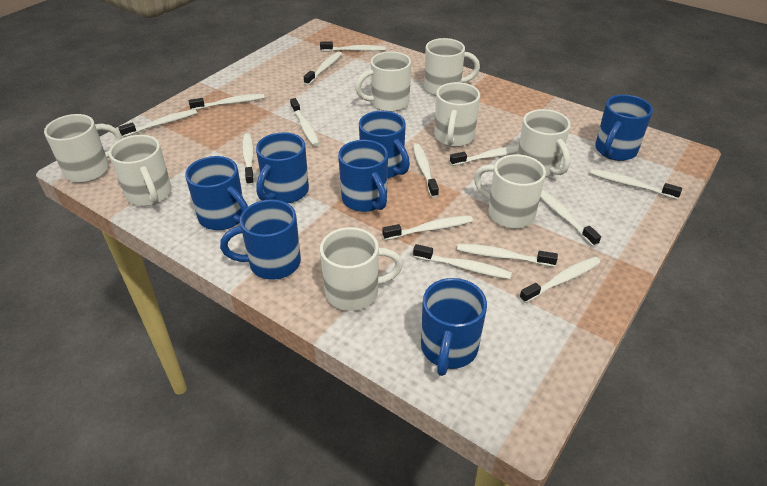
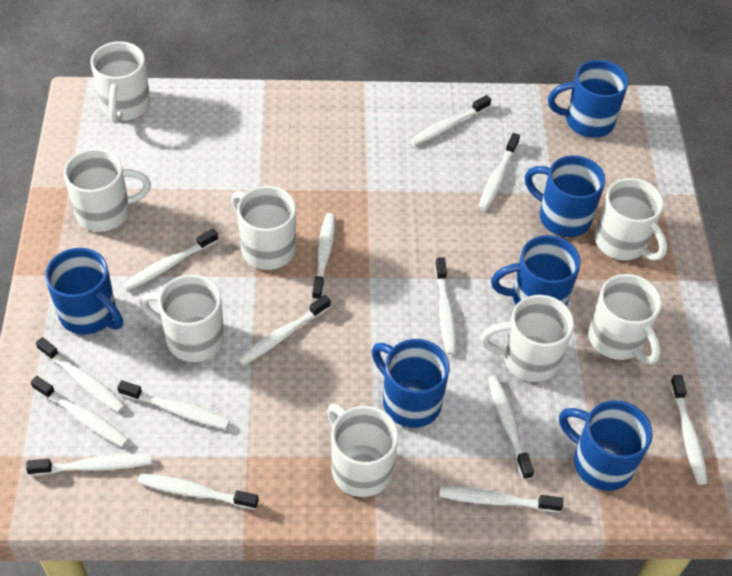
blue mug: 7 -> 6

